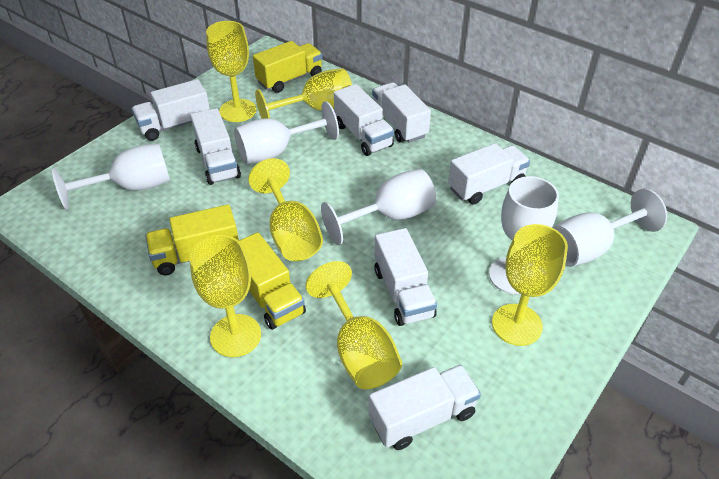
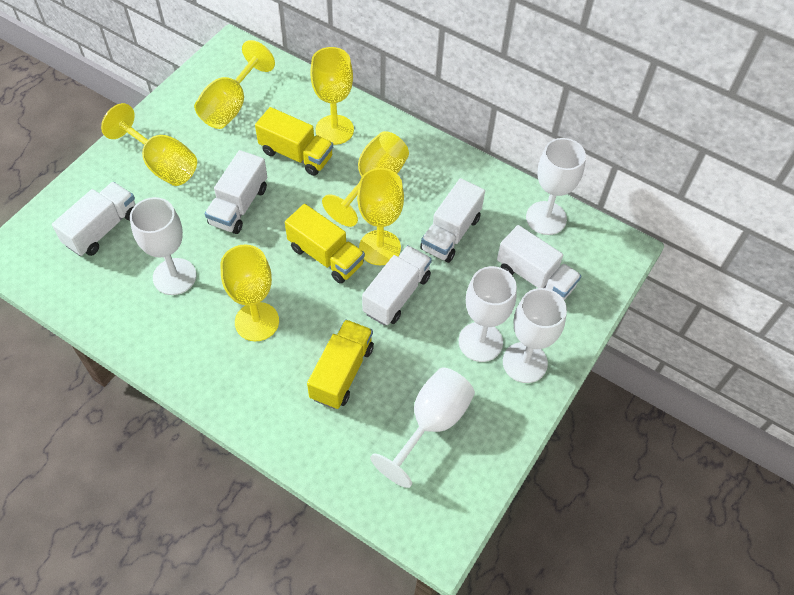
white truck: 7 -> 5

